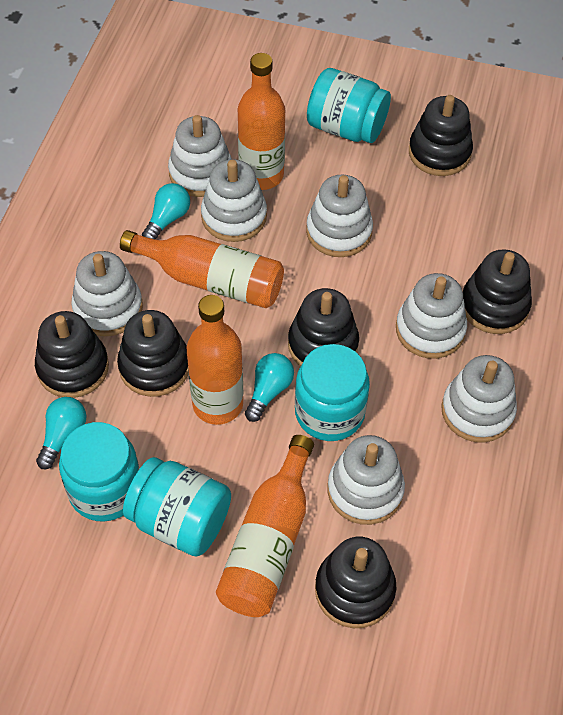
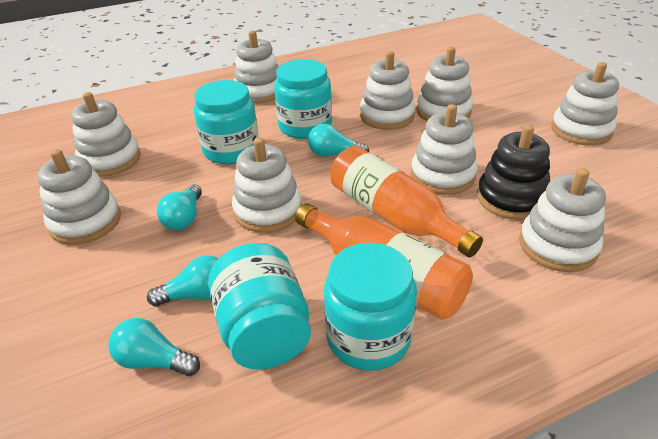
black stacking toy: 6 -> 1
orange bottle: 4 -> 2
turquoise light bulb: 3 -> 4
white stacking toy: 7 -> 9

